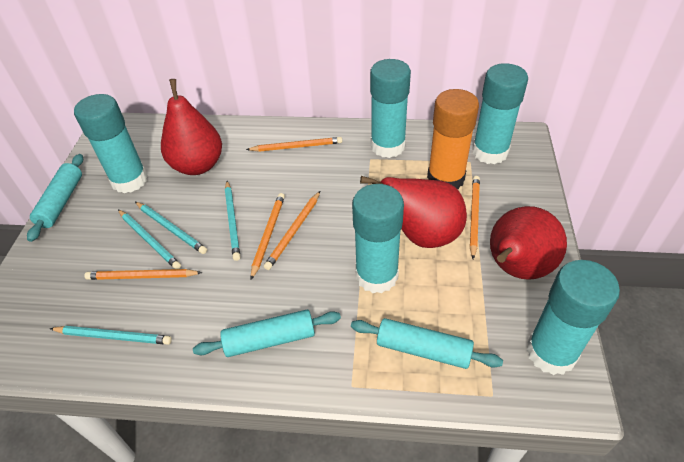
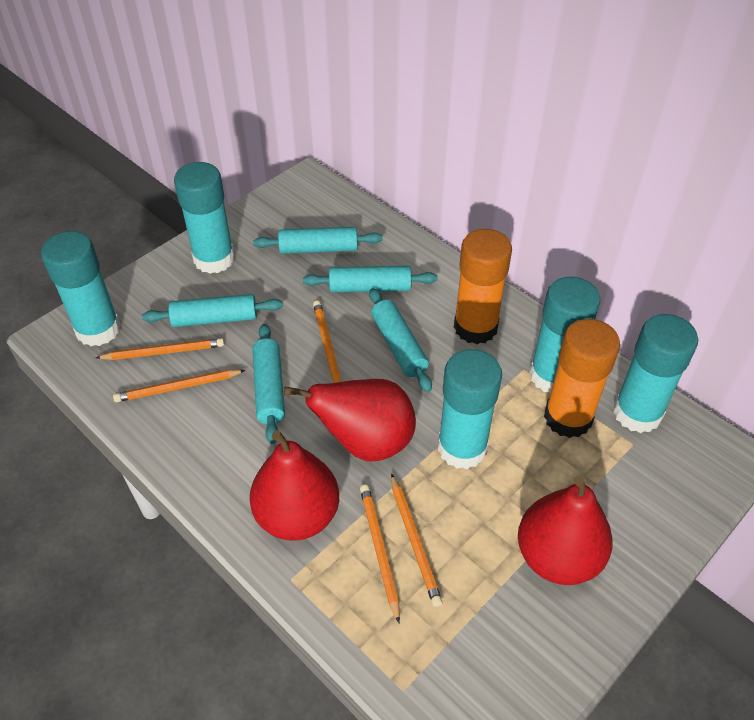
orange glue stick: 1 -> 2
turquoise pencil: 4 -> 0
turquoise rolling pin: 3 -> 5

